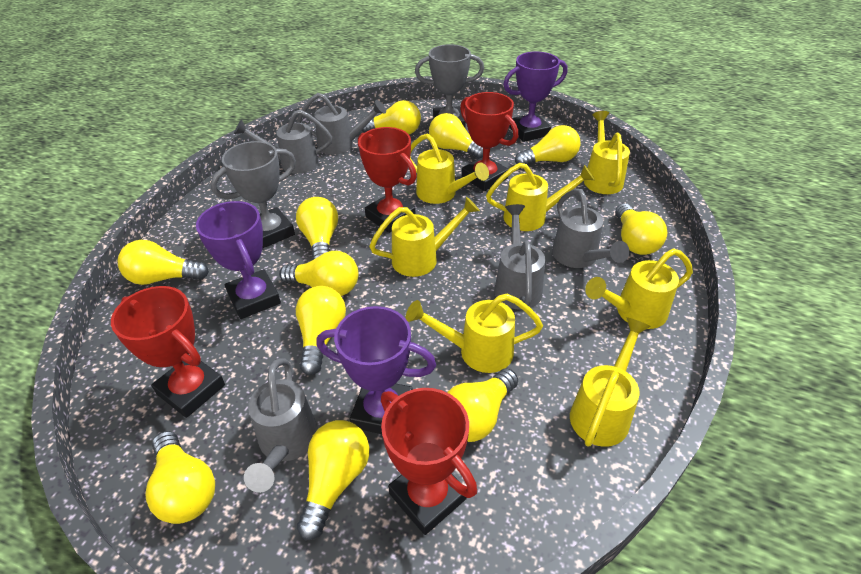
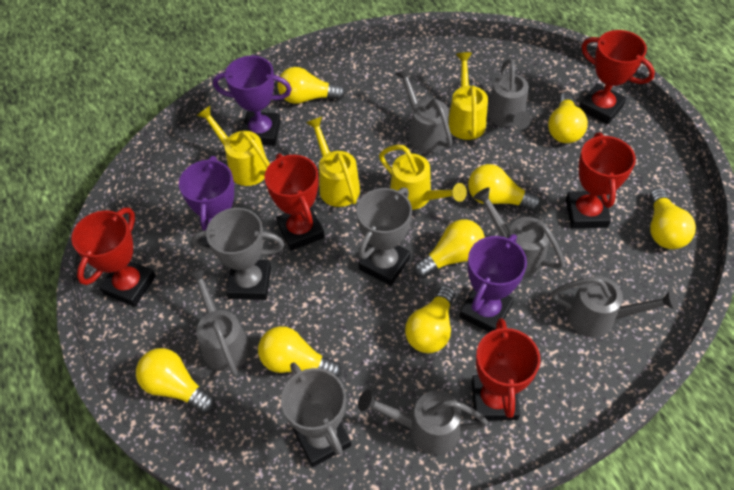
grey trophy: 2 -> 3
grey watering can: 5 -> 6
red trophy: 4 -> 5
yellow light bulb: 11 -> 8
yellow watering can: 7 -> 4

